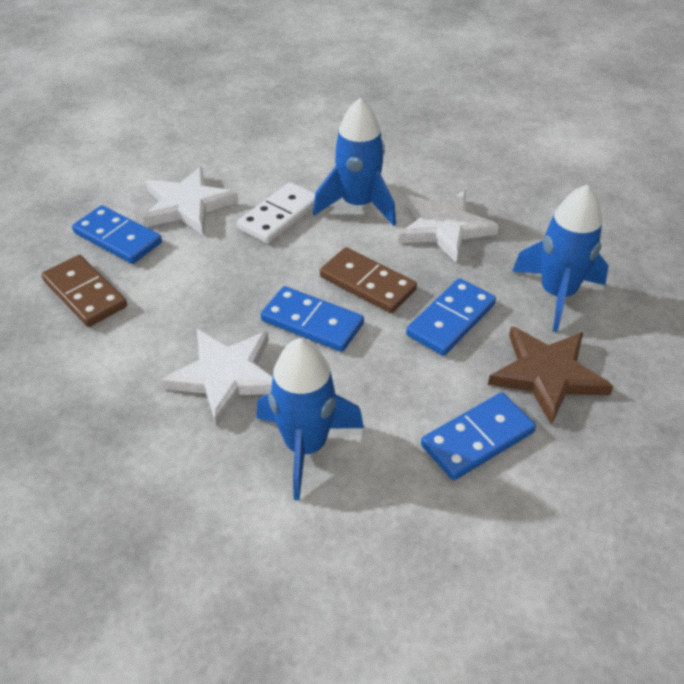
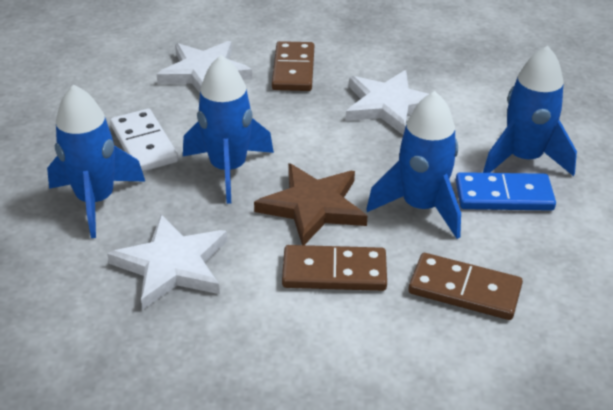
blue domino: 4 -> 1
blue rocket: 3 -> 4
brown domino: 2 -> 3

